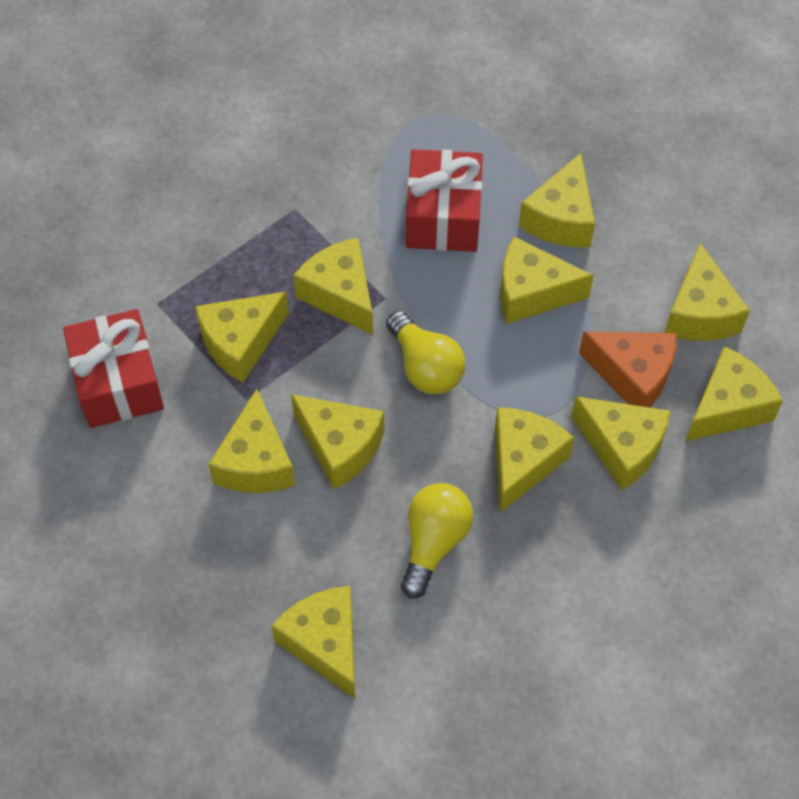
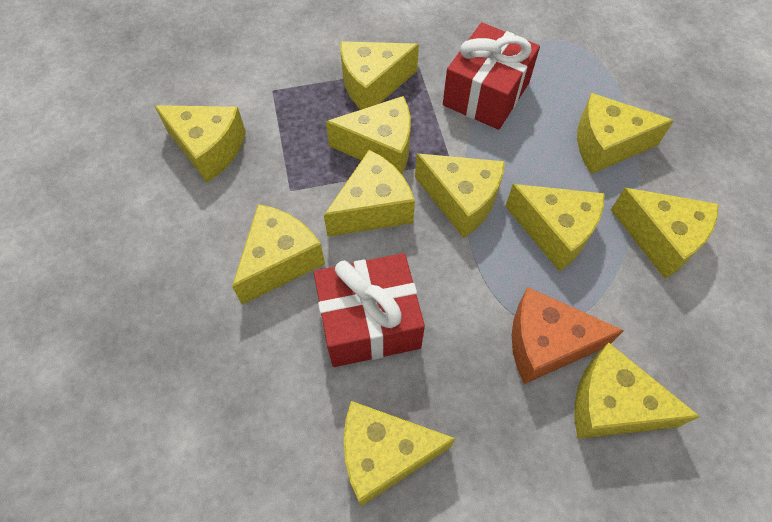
yellow light bulb: 2 -> 0

